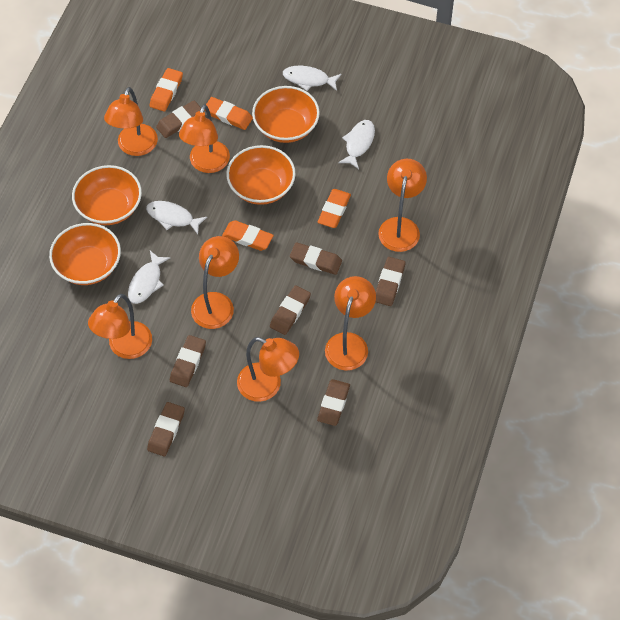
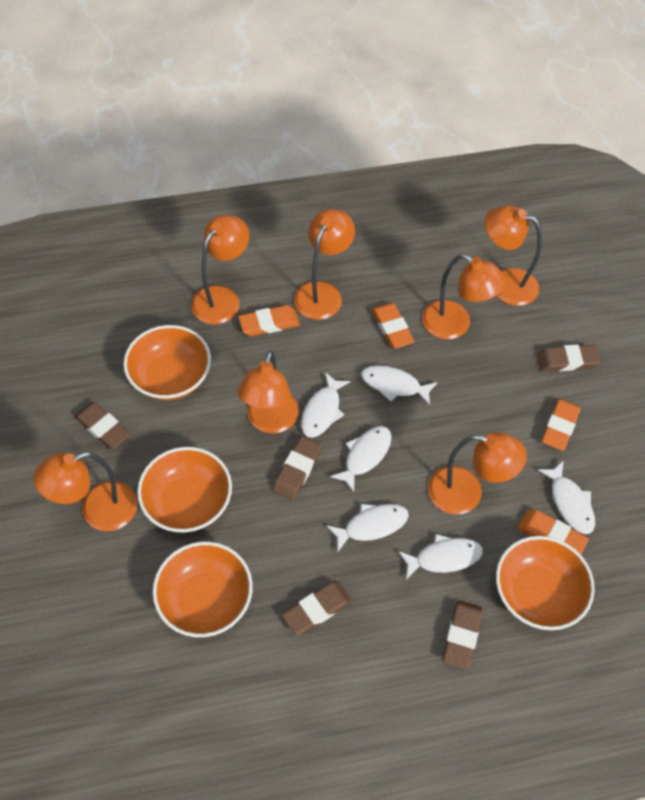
brown eraser: 7 -> 5
white fish: 4 -> 6

